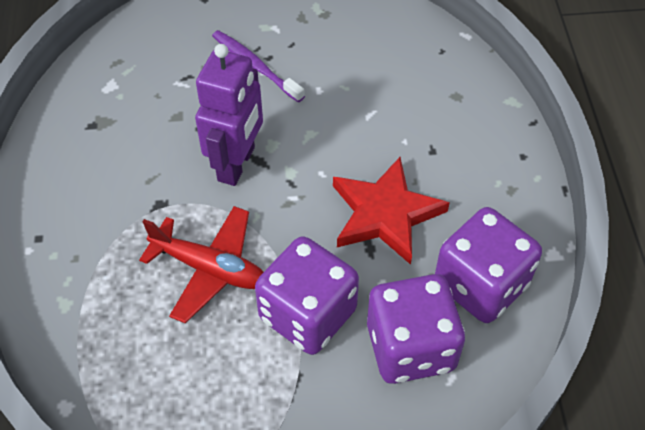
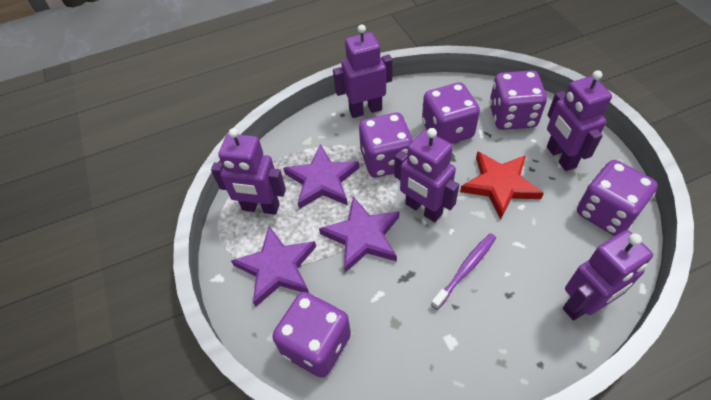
purple dice: 3 -> 5
purple robot: 1 -> 5
purple star: 0 -> 3
red plane: 1 -> 0

